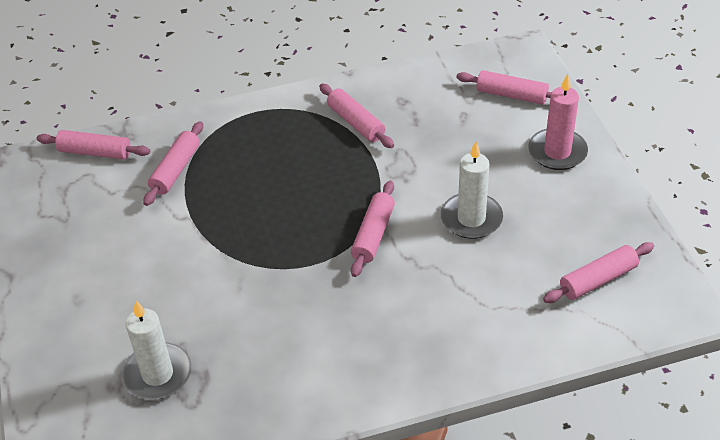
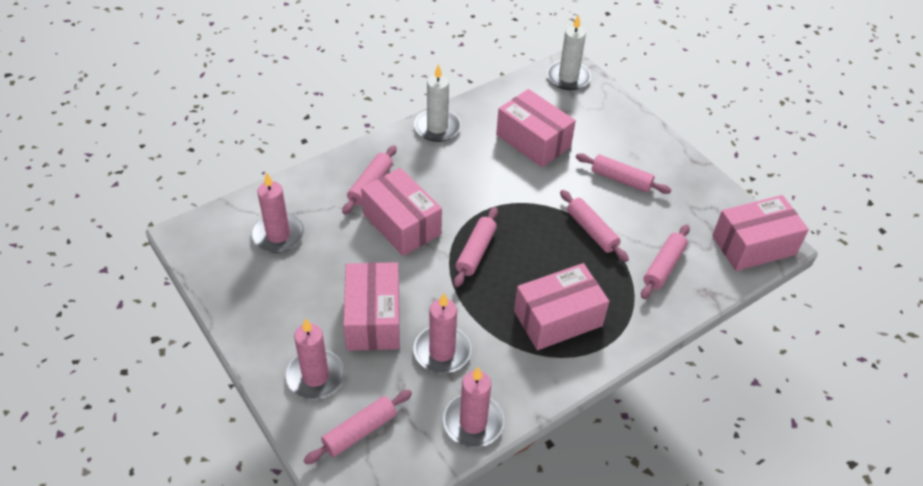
pink box: 0 -> 5
pink candle: 1 -> 4

